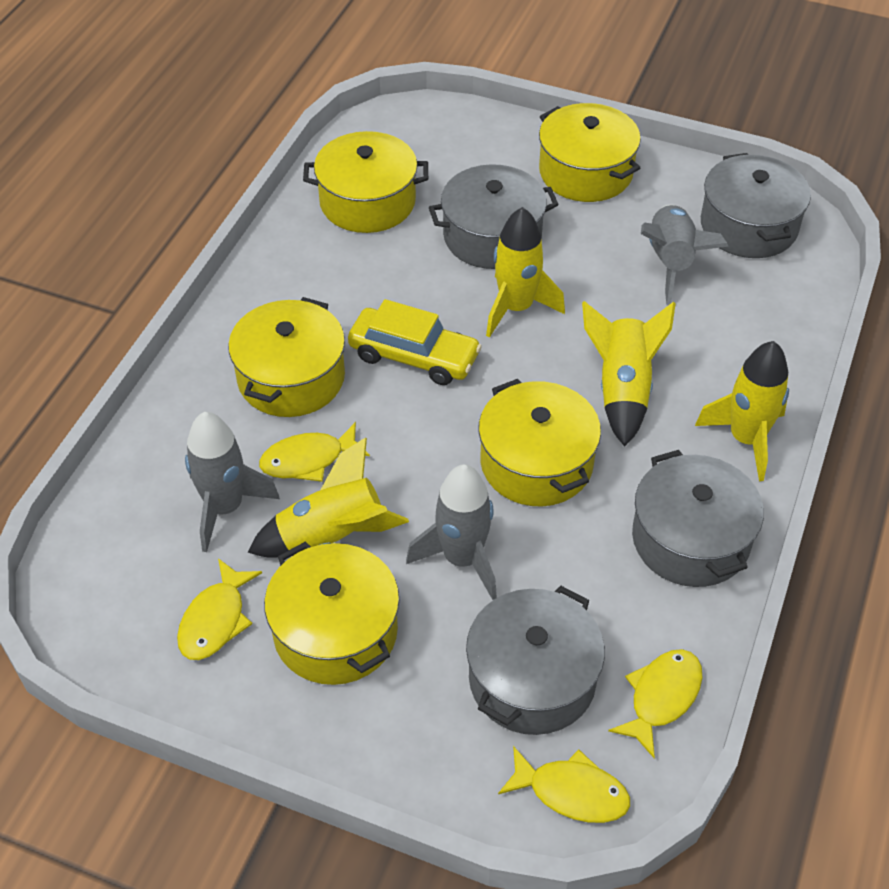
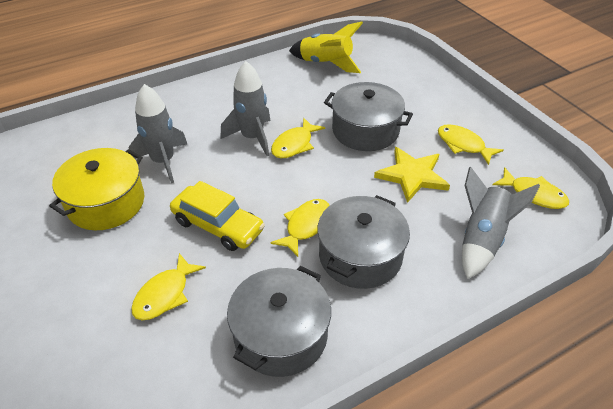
grey pot: 4 -> 3
yellow fish: 4 -> 5
yellow pot: 5 -> 1
yellow rocket: 4 -> 1
yellow star: 0 -> 1

